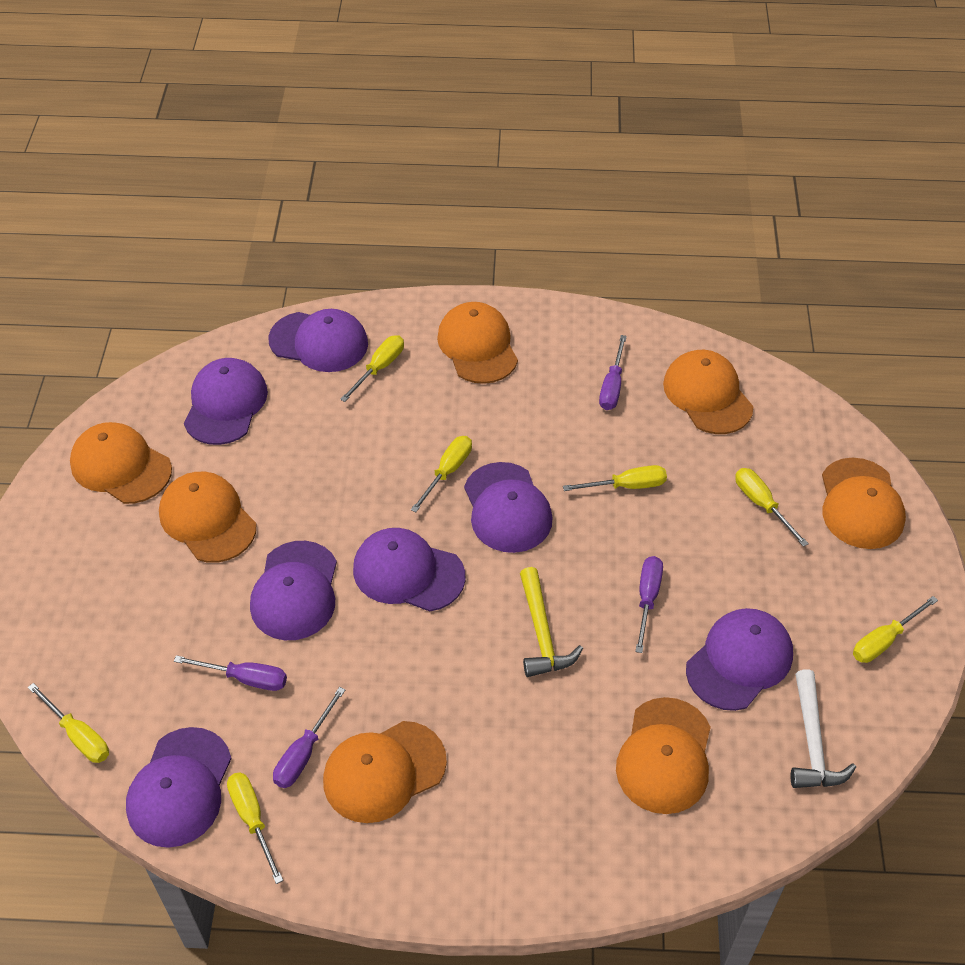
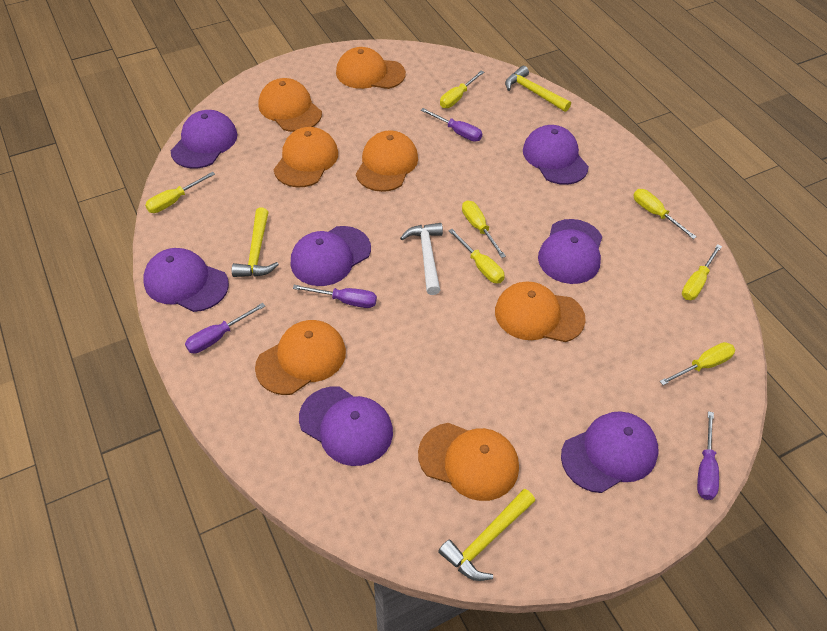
yellow hammer: 1 -> 3

